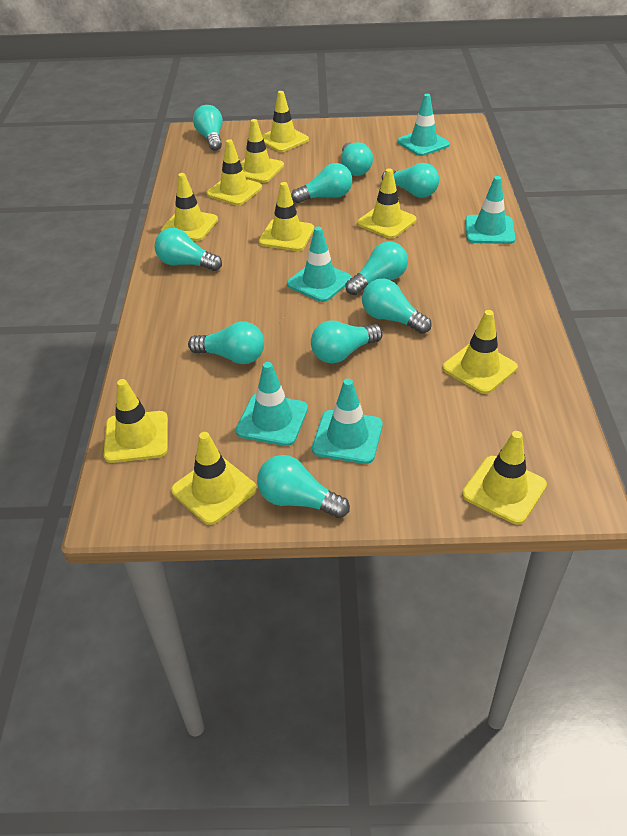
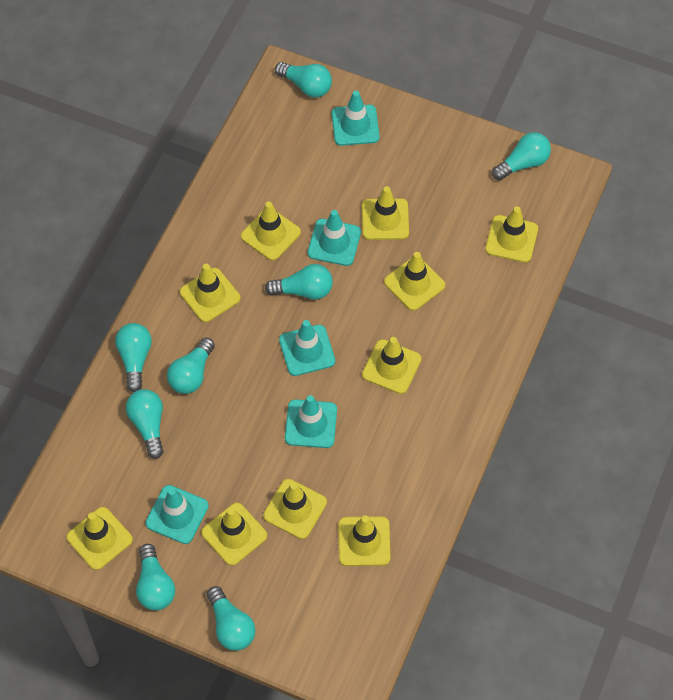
turquoise light bulb: 10 -> 8

